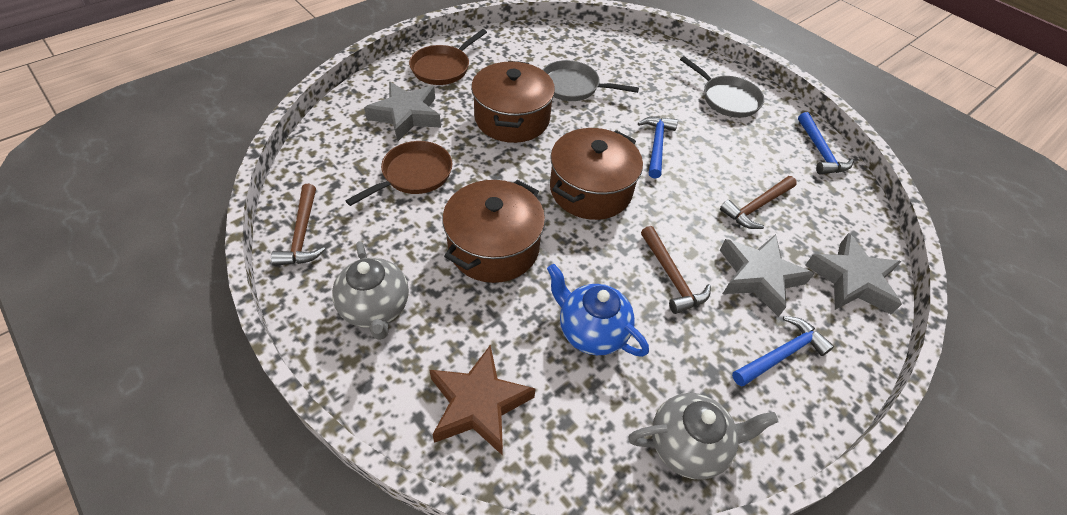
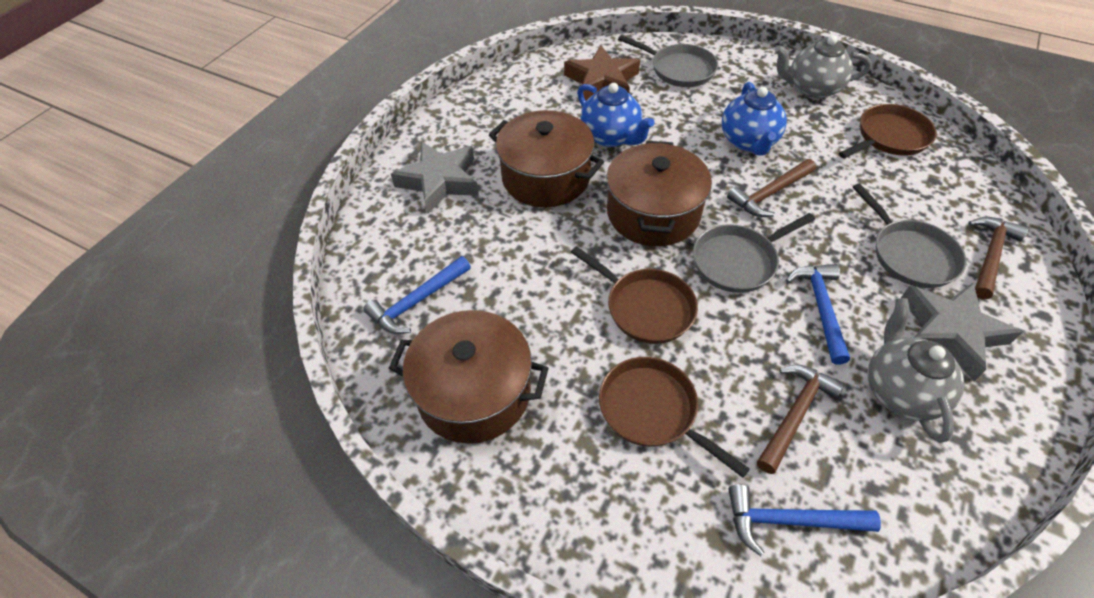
blue teapot: 1 -> 2
brown pan: 2 -> 3
grey pan: 2 -> 3
grey star: 3 -> 2

